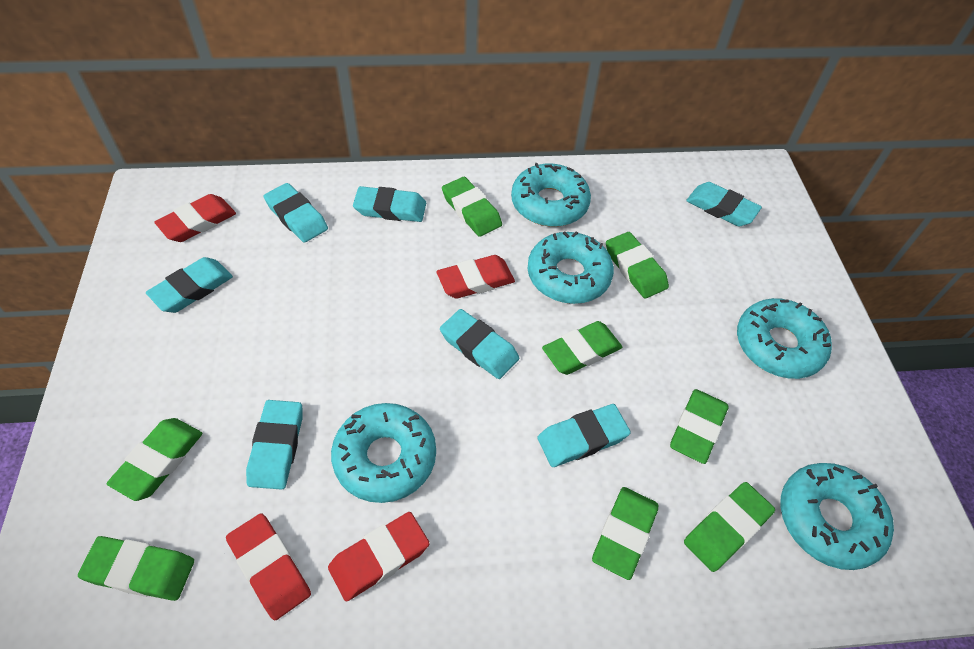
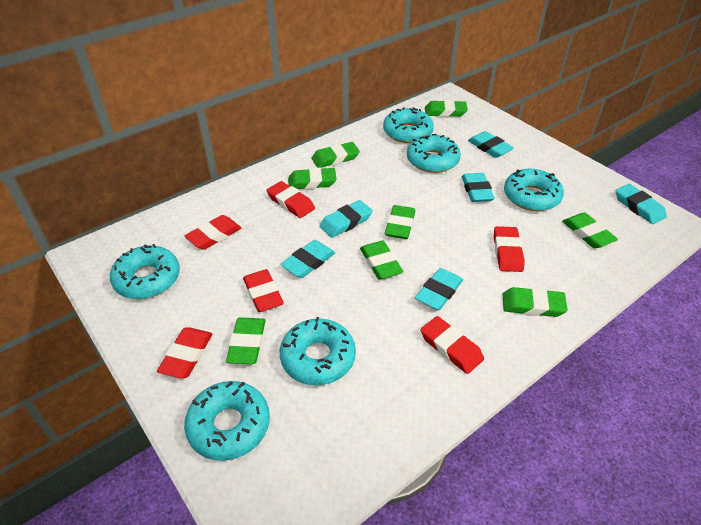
red eraser: 4 -> 6
turquoise donut: 5 -> 6
turquoise eraser: 7 -> 6

